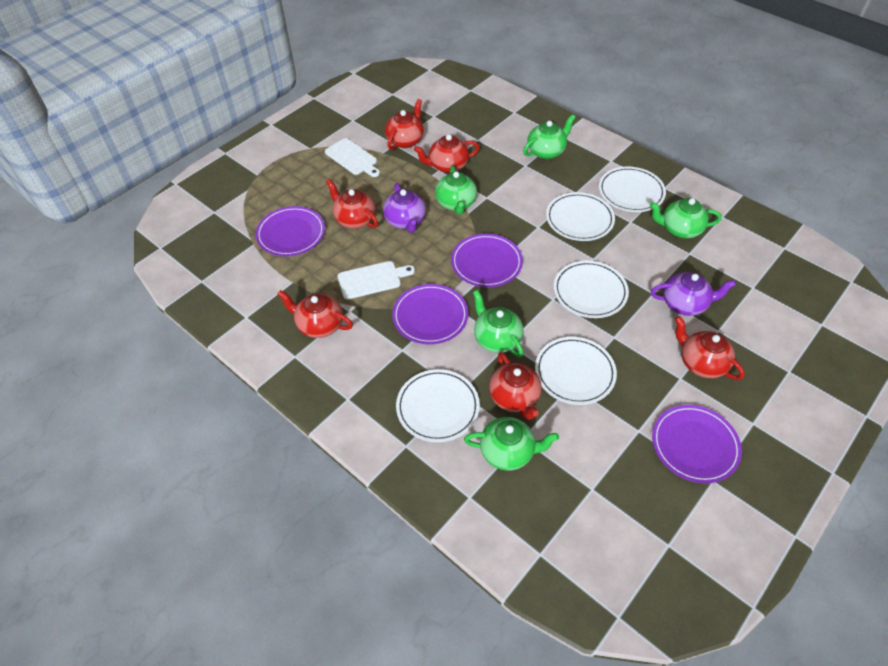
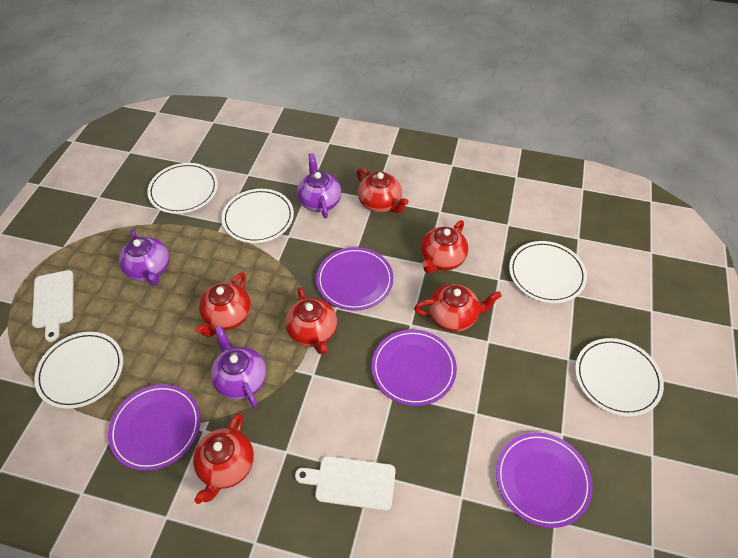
green teapot: 5 -> 0
purple teapot: 2 -> 3

